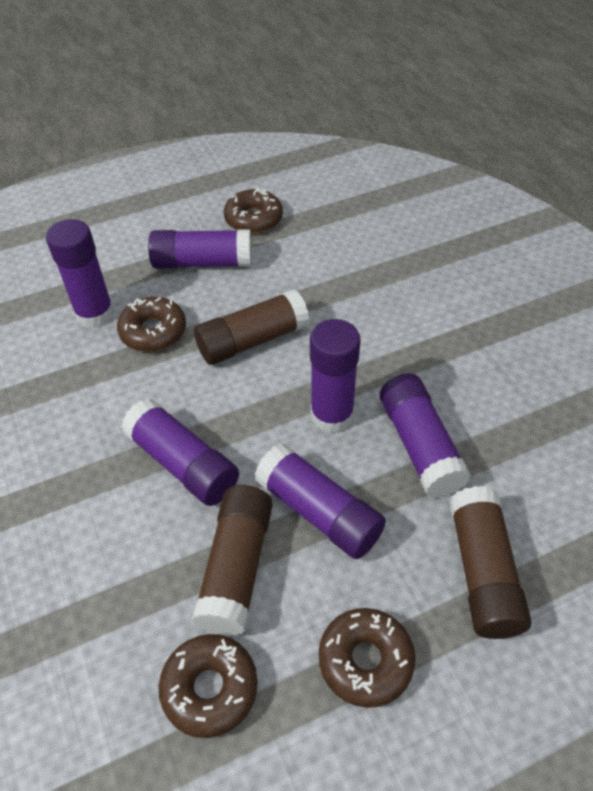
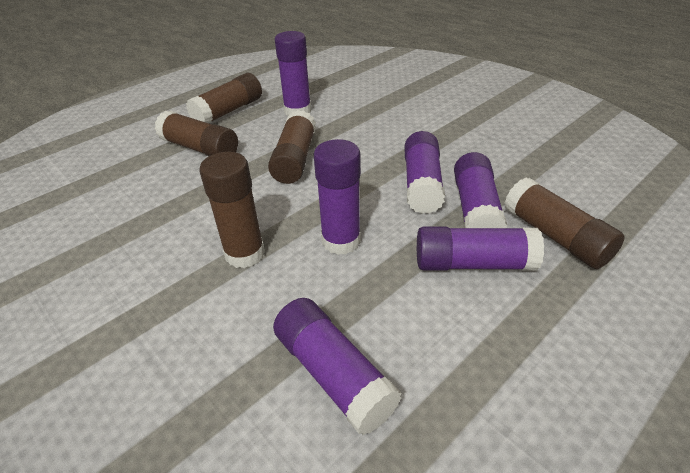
brown donut: 4 -> 0
brown glue stick: 3 -> 5

